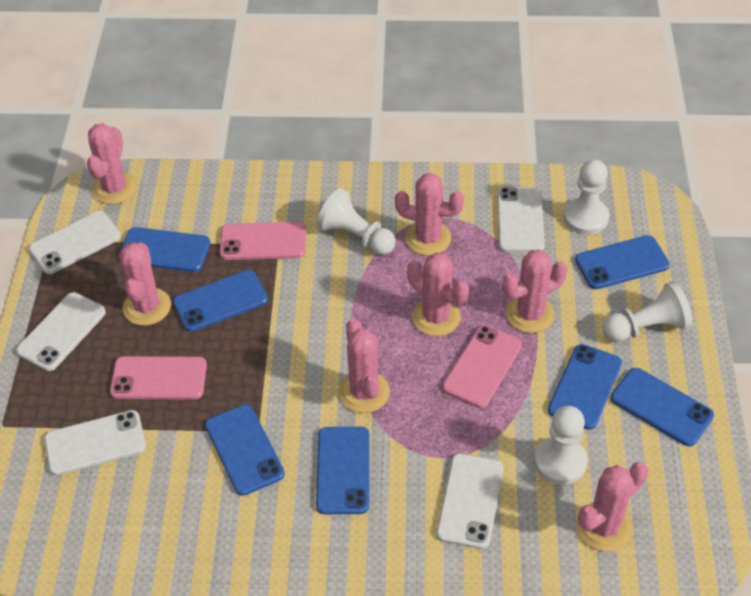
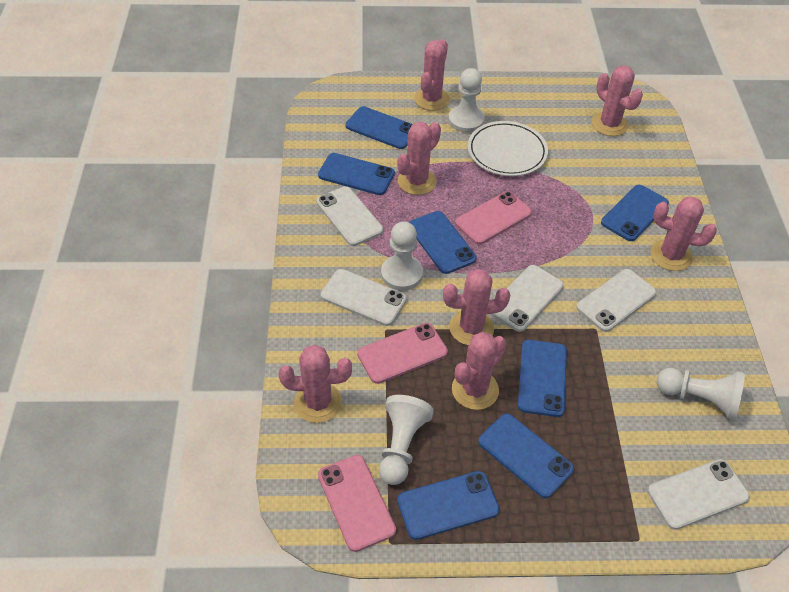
white plate: 0 -> 1

